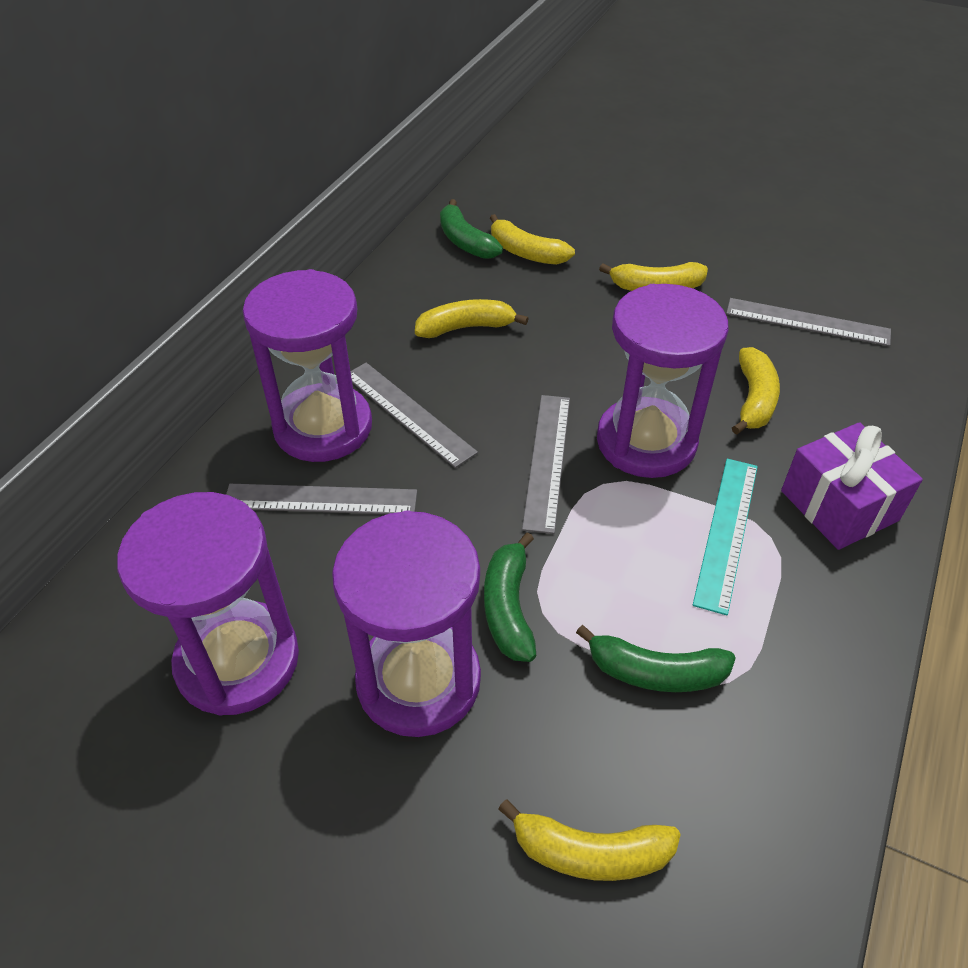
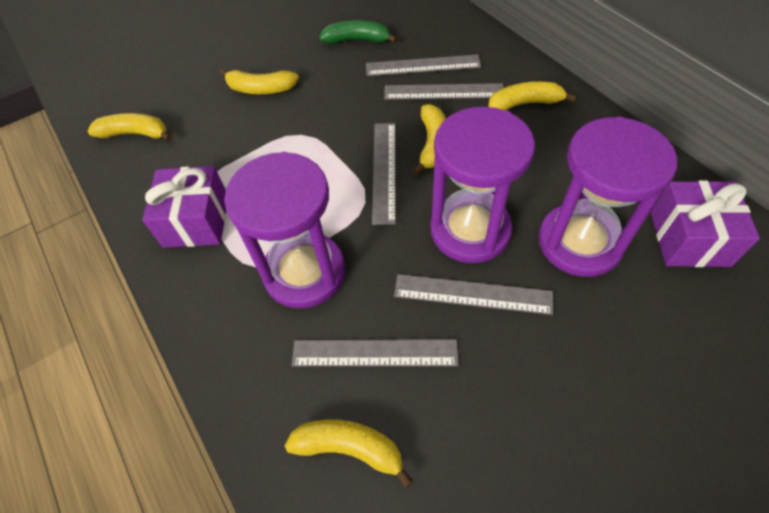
green banana: 3 -> 1
grey ruler: 4 -> 5
purple gift: 1 -> 2
purple hourglass: 4 -> 3
turquoise ruler: 1 -> 0

